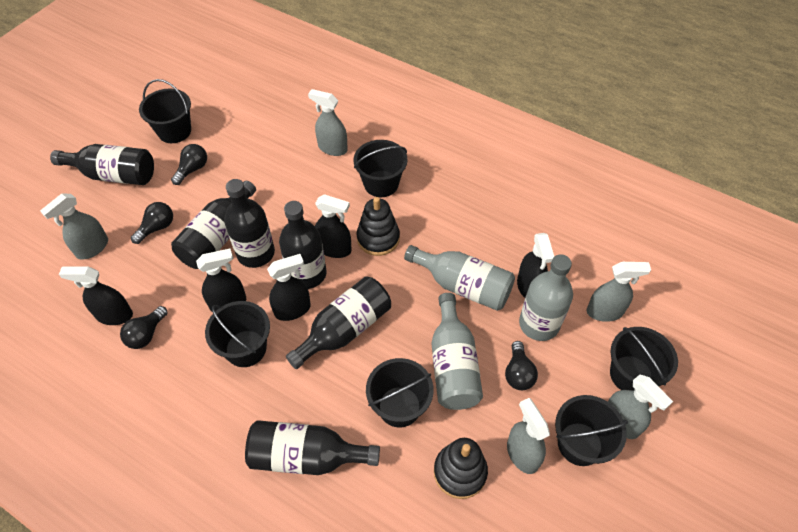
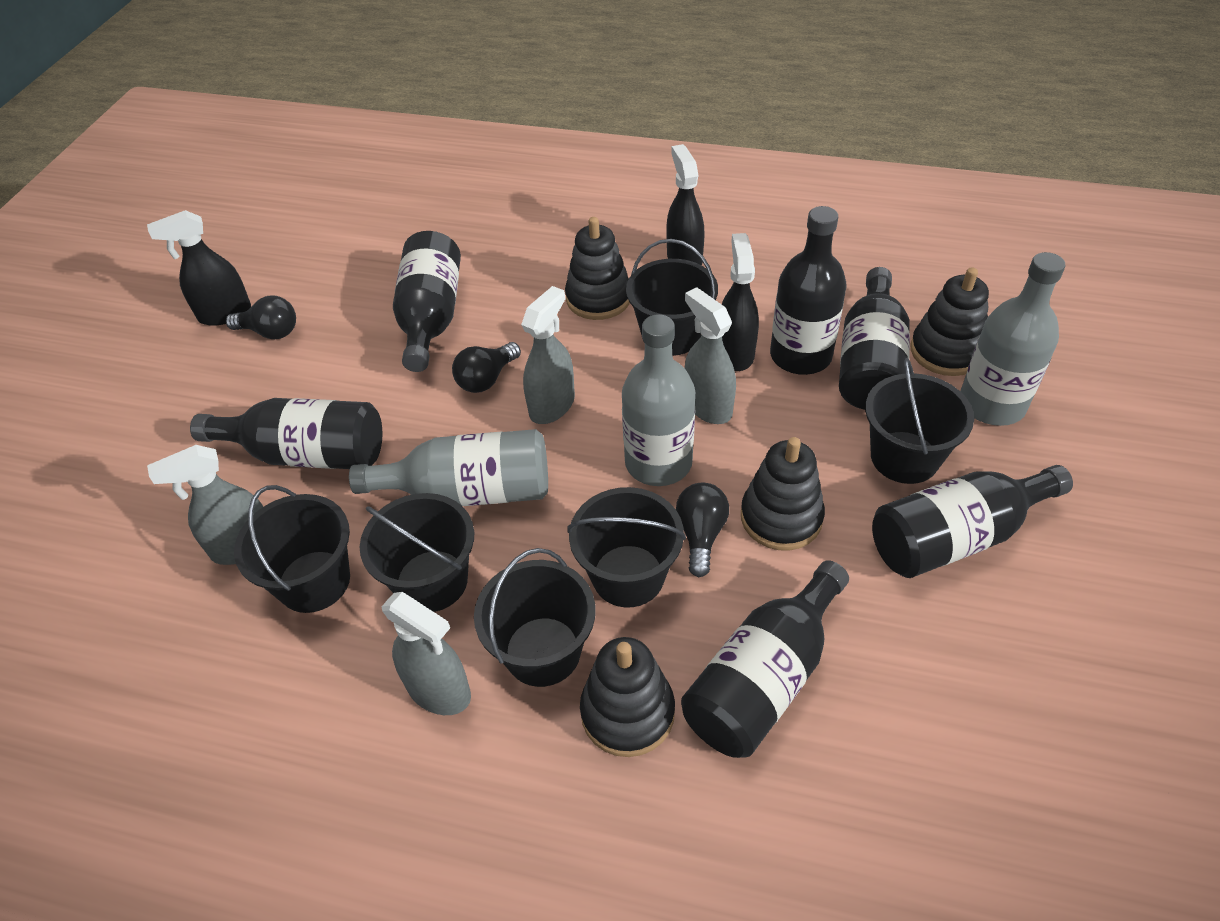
black light bulb: 4 -> 3
black spray bottle: 5 -> 3
black stacking toy: 2 -> 4
grey spray bottle: 5 -> 4

